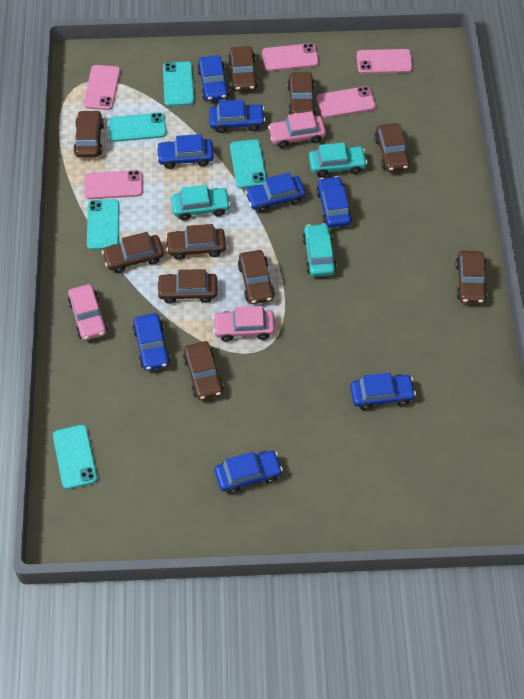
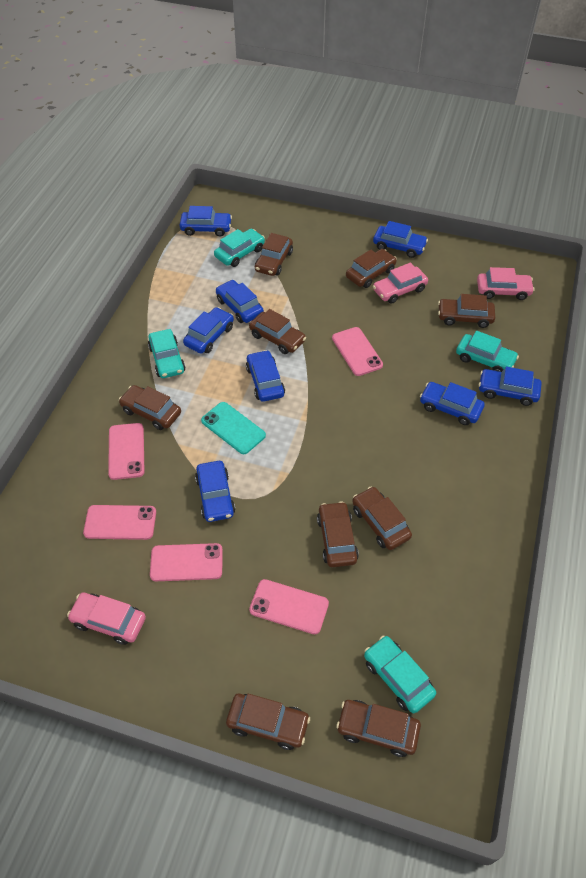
brown car: 10 -> 9
turquoise car: 3 -> 4
turquoise phone: 5 -> 1

